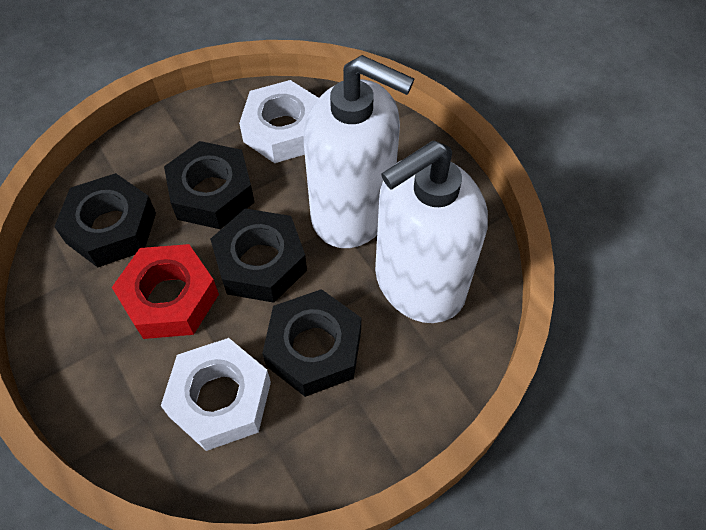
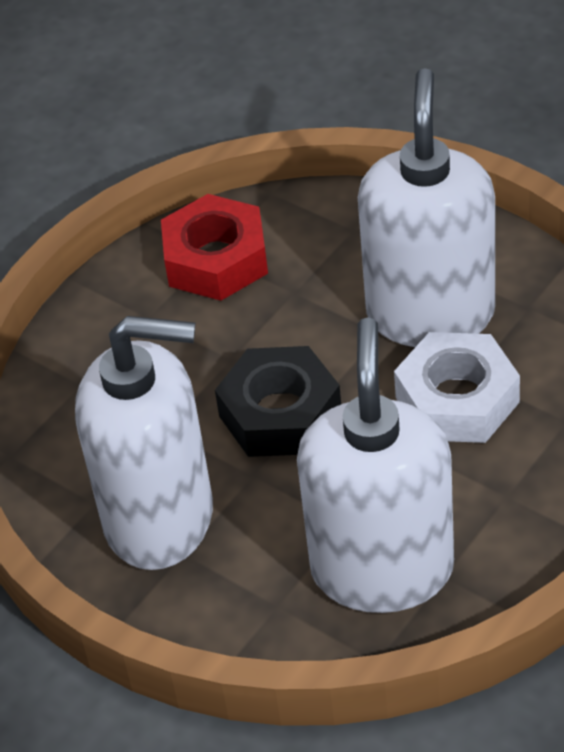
black nut: 4 -> 1
white nut: 2 -> 1
white soap dispenser: 2 -> 3

